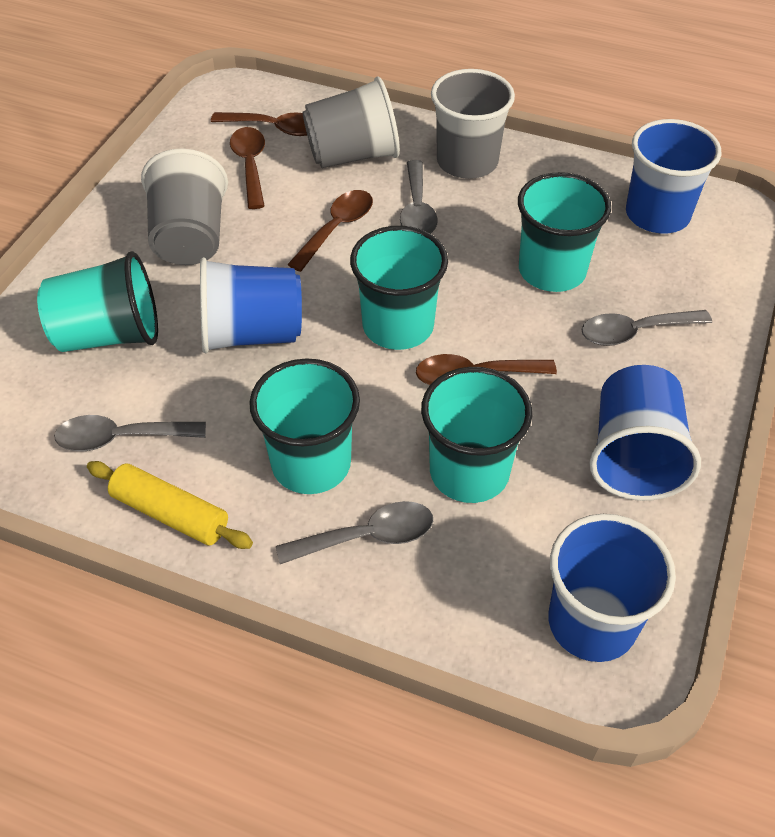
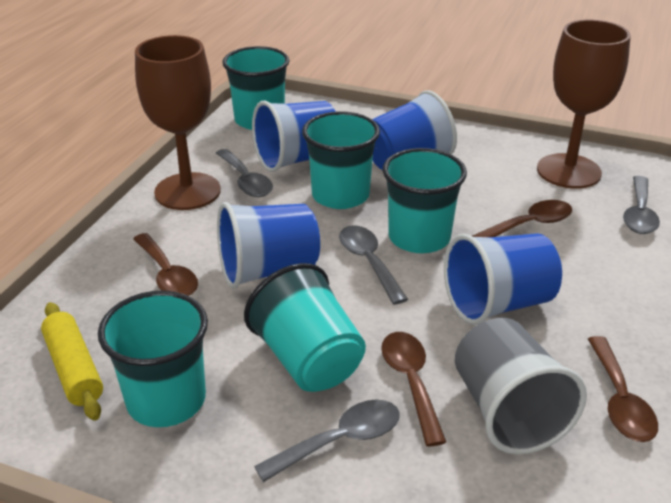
brown goblet: 0 -> 2
grey cup: 3 -> 1

